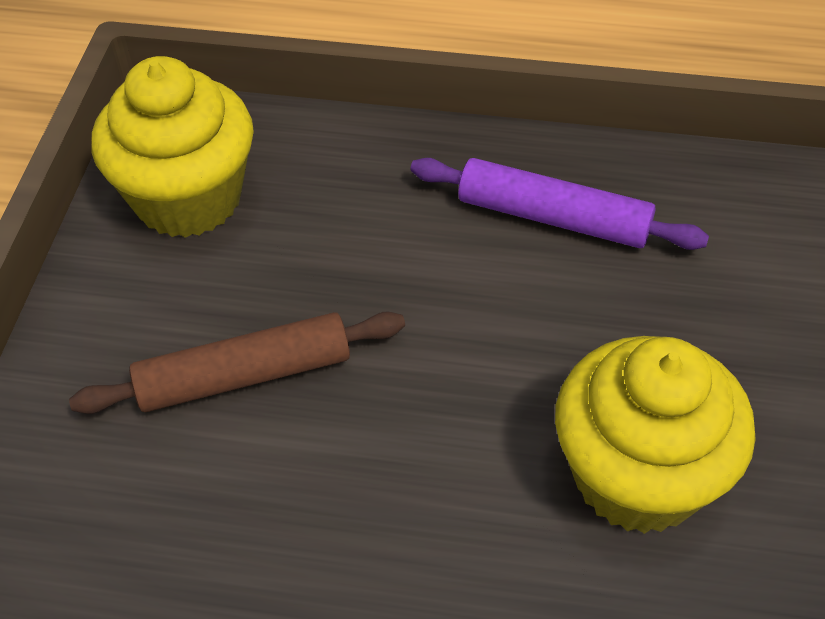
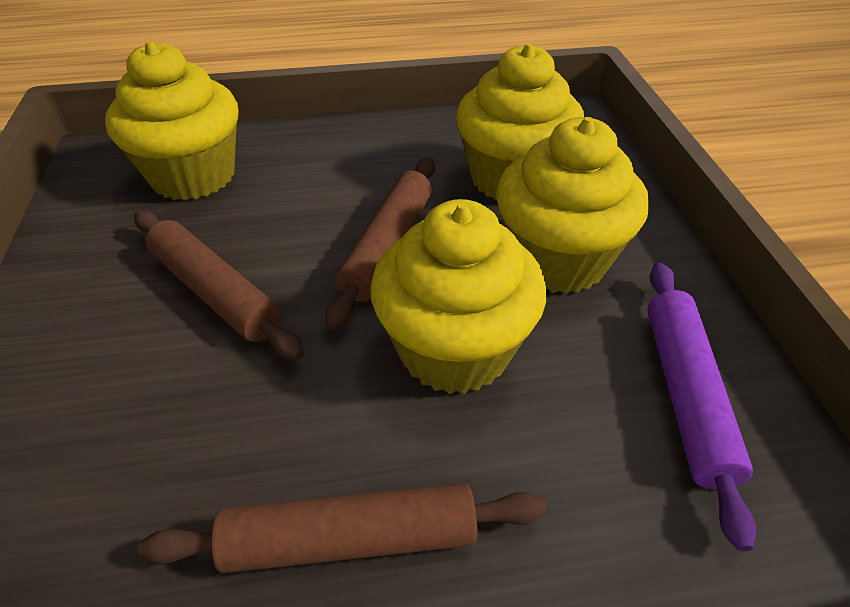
brown rolling pin: 1 -> 3
yellow cupcake: 2 -> 4

